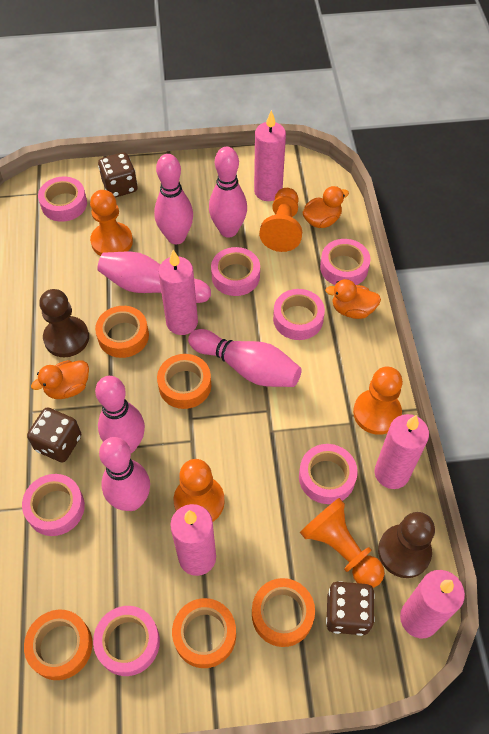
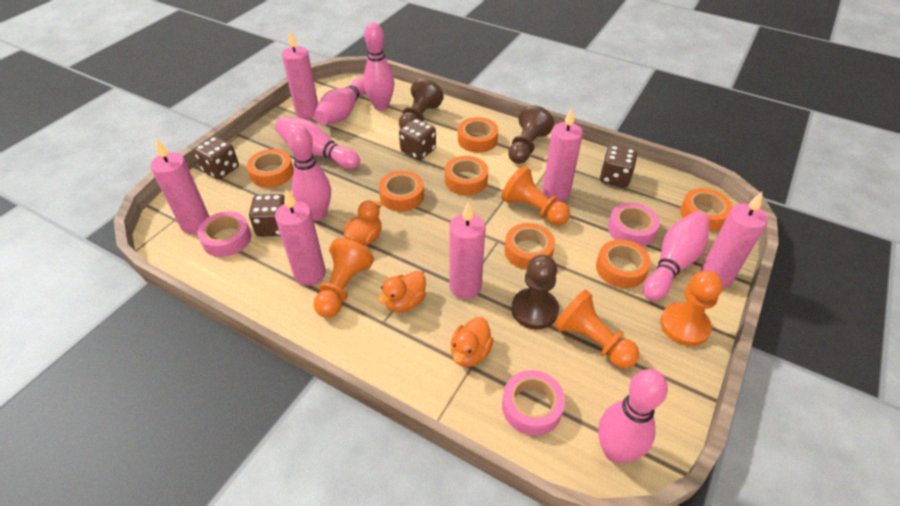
brown dice: 3 -> 4
brown pawn: 2 -> 3
orange pawn: 5 -> 4
orange tape: 5 -> 7
pink candle: 5 -> 6
pink tape: 7 -> 3

